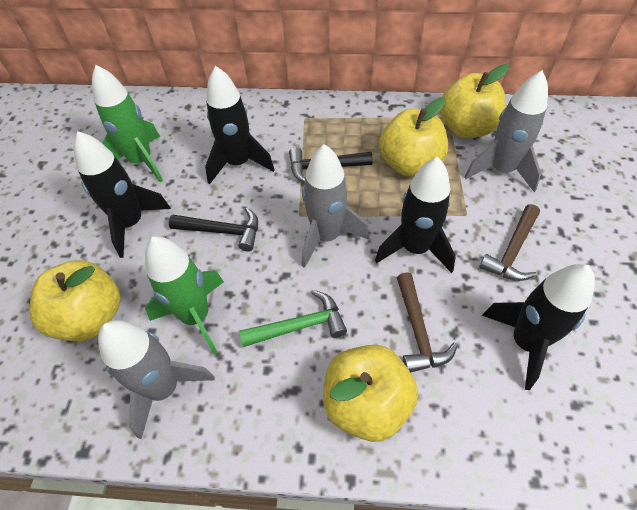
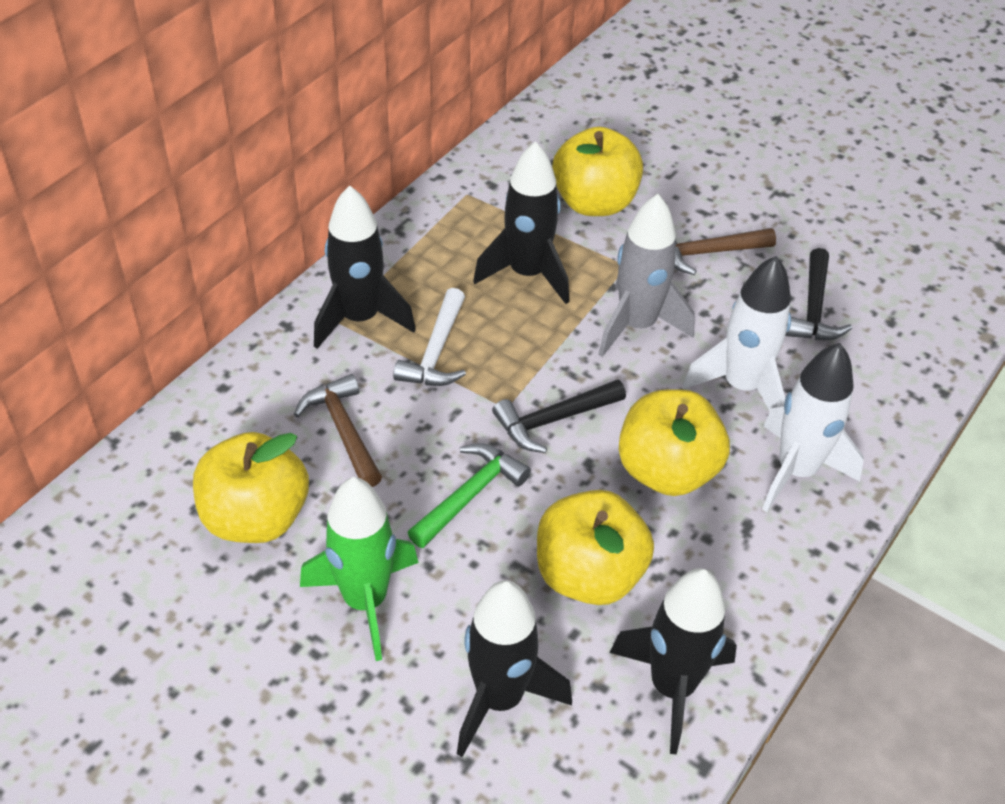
green rocket: 2 -> 1
grey rocket: 3 -> 1
white hammer: 0 -> 1
white rocket: 0 -> 2

